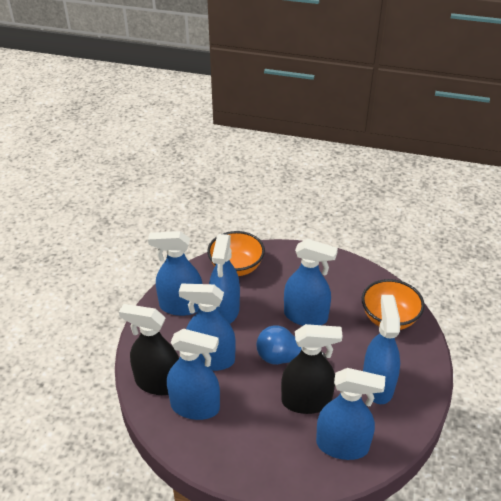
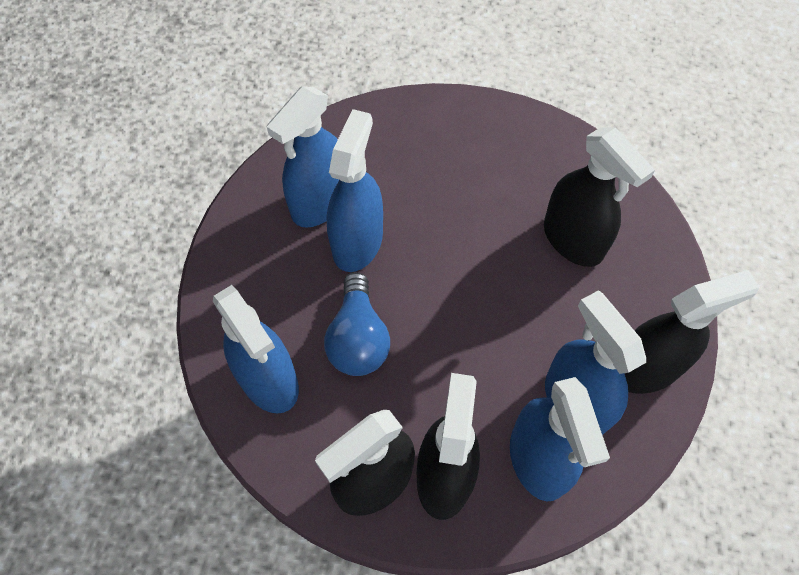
black spray bottle: 2 -> 4
blue spray bottle: 7 -> 5
orange bowl: 2 -> 0

